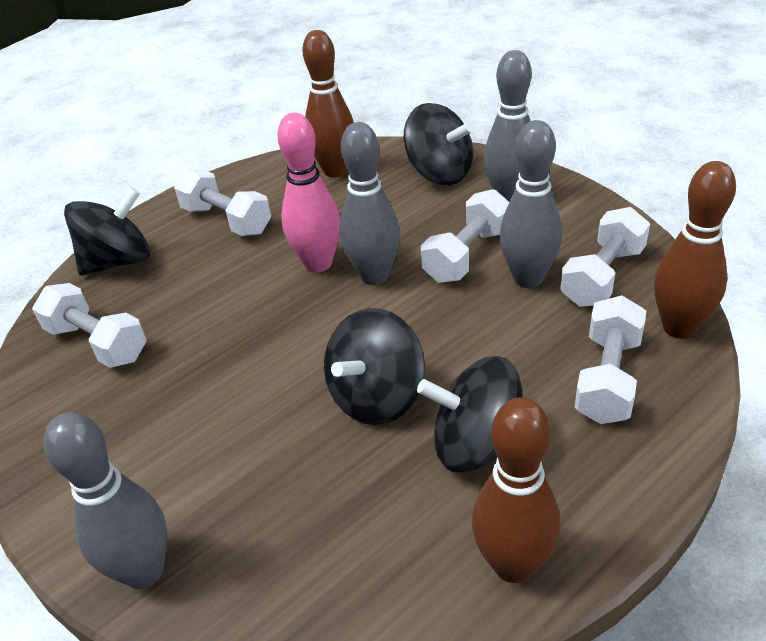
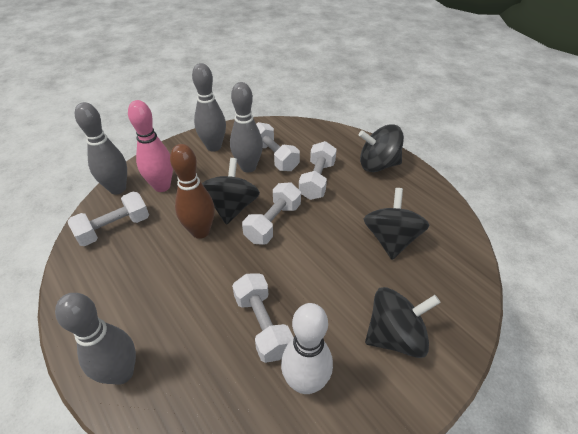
brown bowling pin: 3 -> 1
white bowling pin: 0 -> 1

